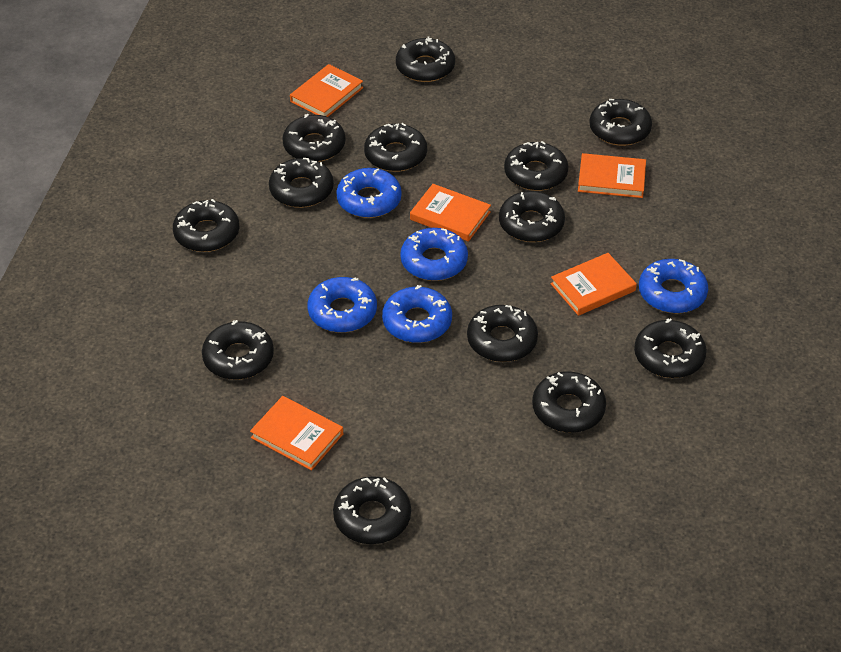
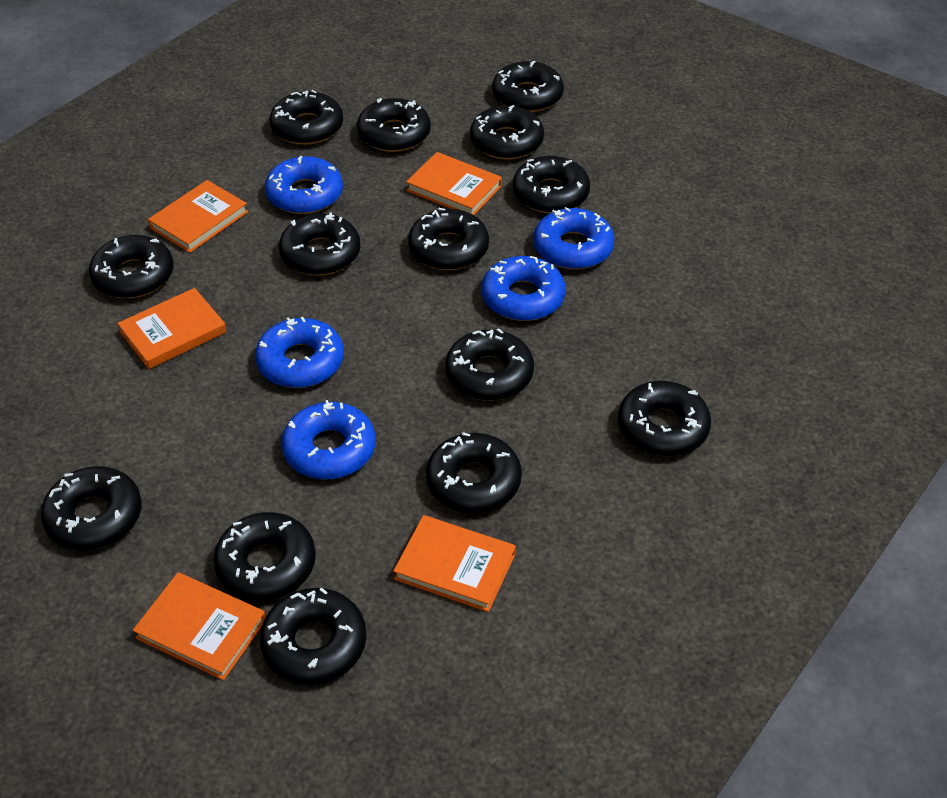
black donut: 13 -> 14

